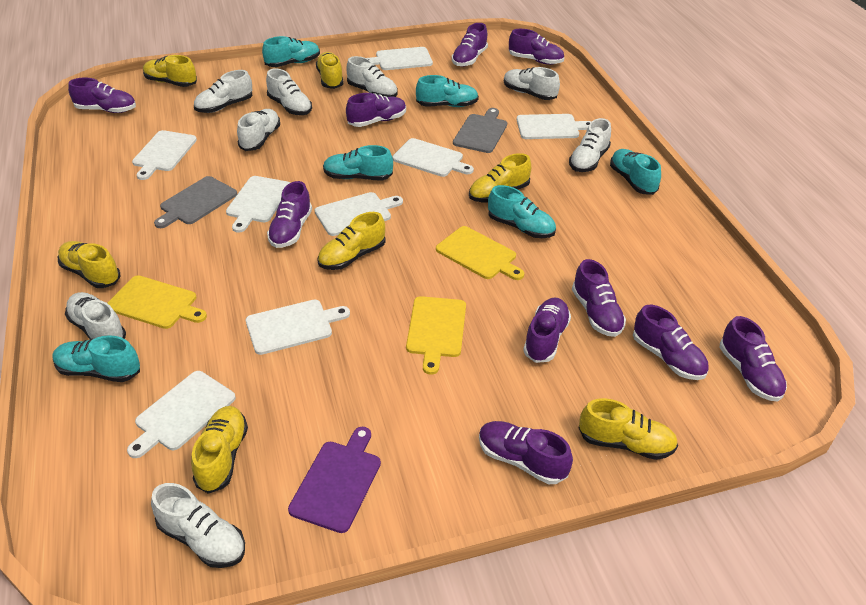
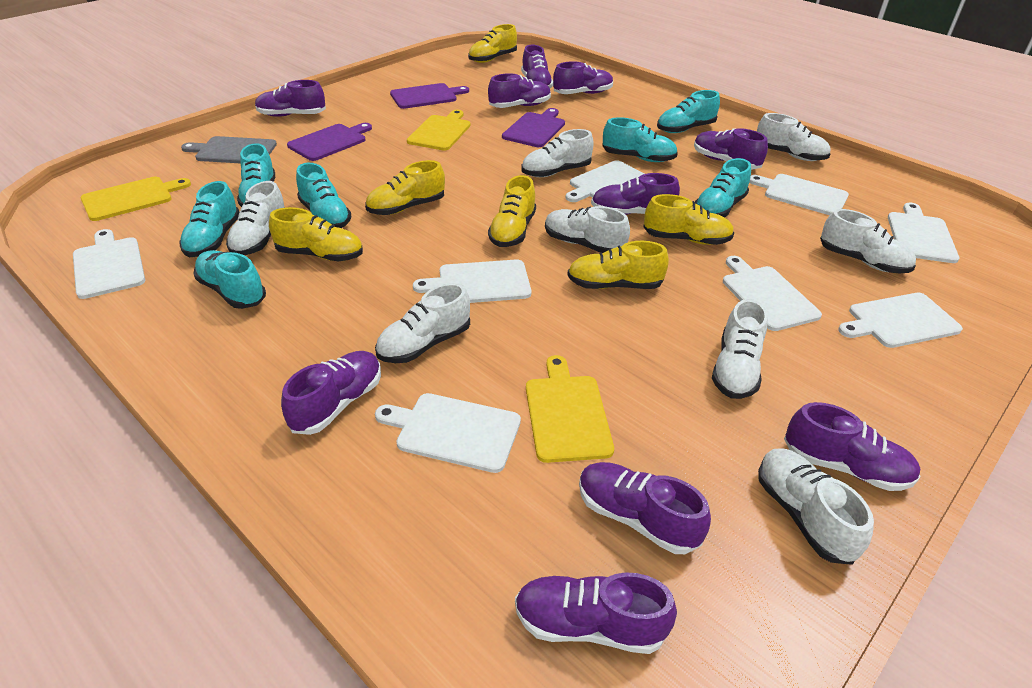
grey cutting board: 2 -> 1
purple cutting board: 1 -> 3
turquoise shoe: 6 -> 7
yellow shoe: 7 -> 6

